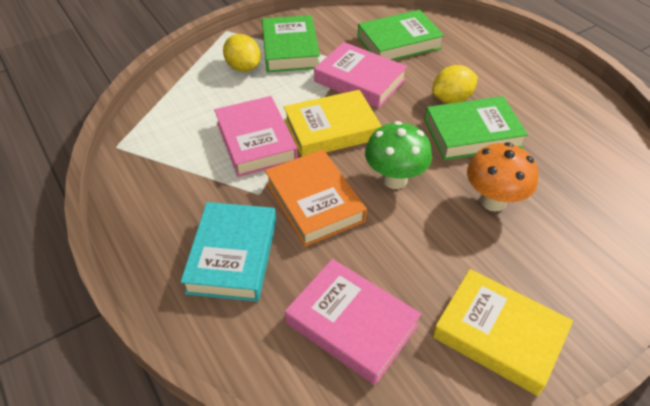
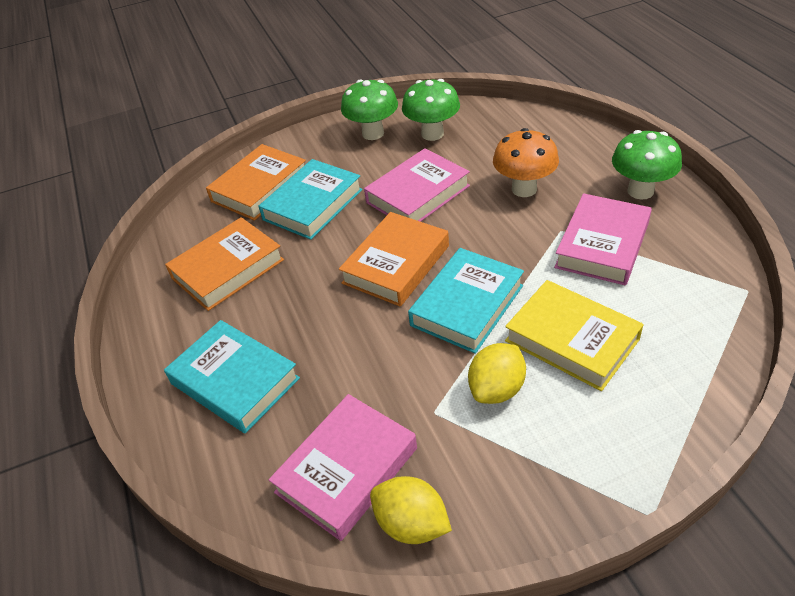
green book: 3 -> 0
green mushroom: 1 -> 3
orange book: 1 -> 3
turquoise book: 1 -> 3
yellow book: 2 -> 1

